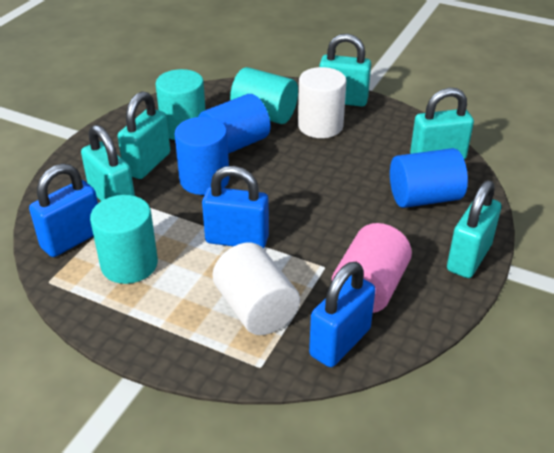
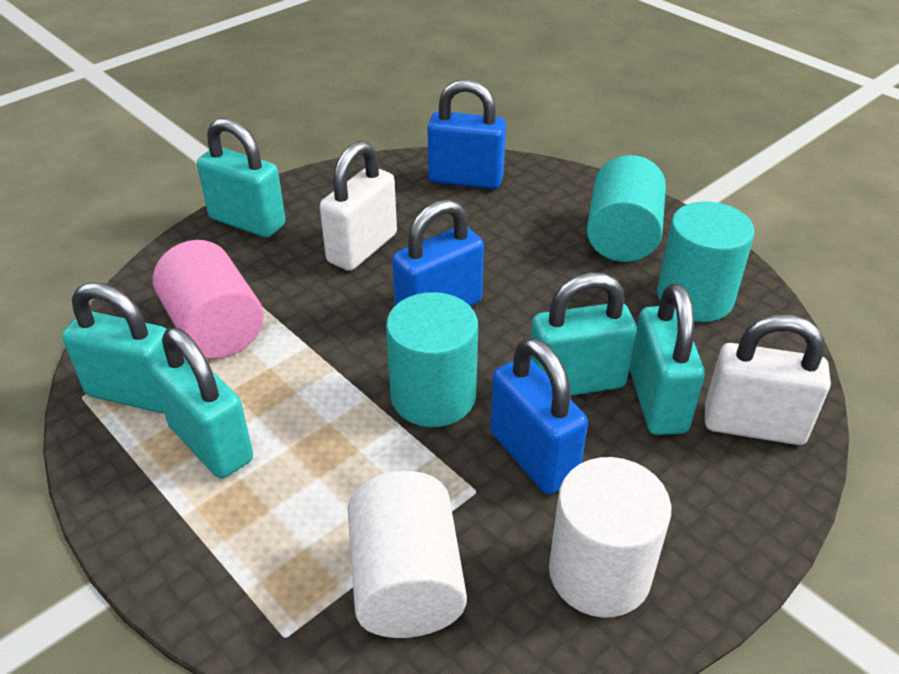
blue cylinder: 3 -> 0
white padlock: 0 -> 2

